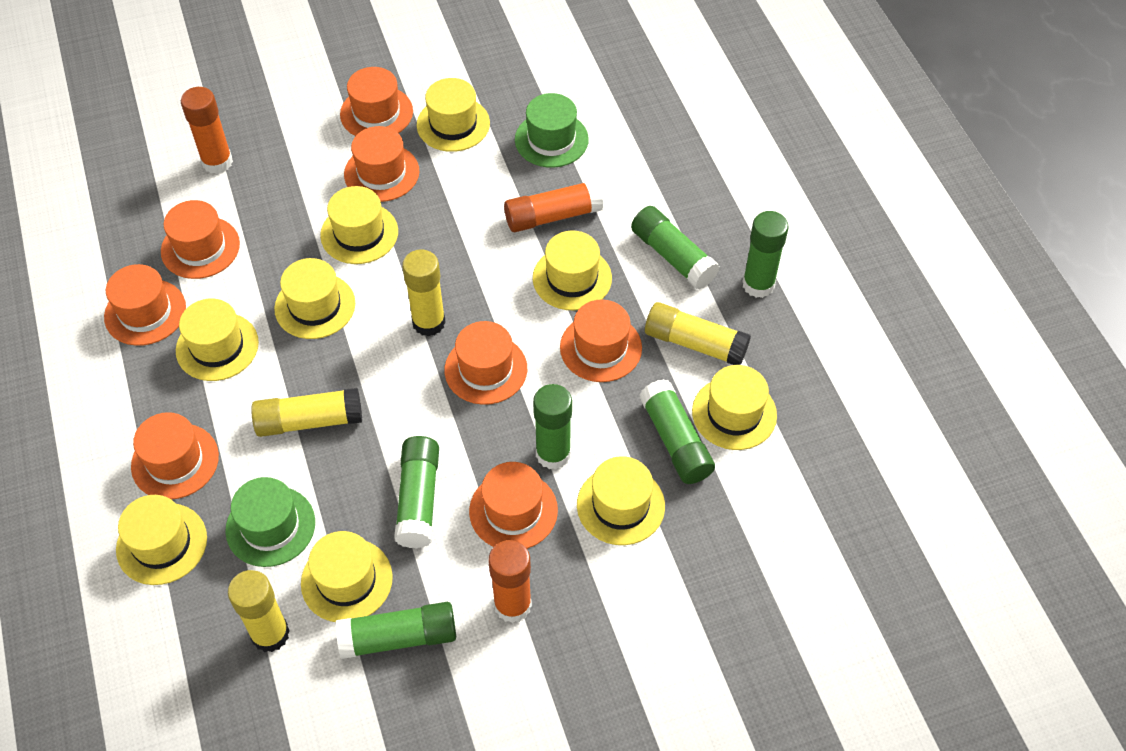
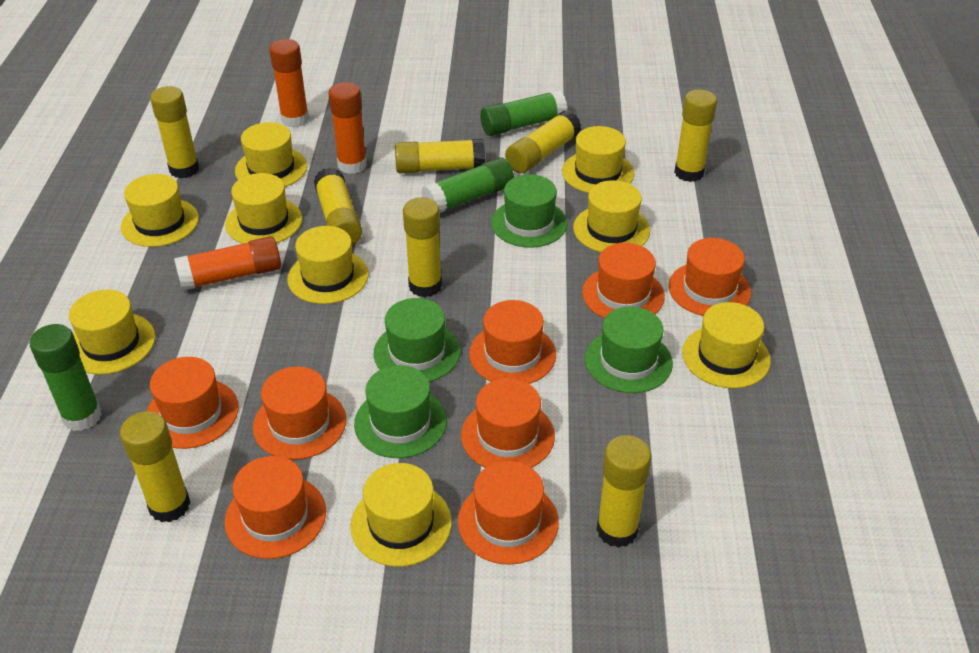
green glue stick: 6 -> 3
green hat: 2 -> 4
yellow glue stick: 4 -> 8

